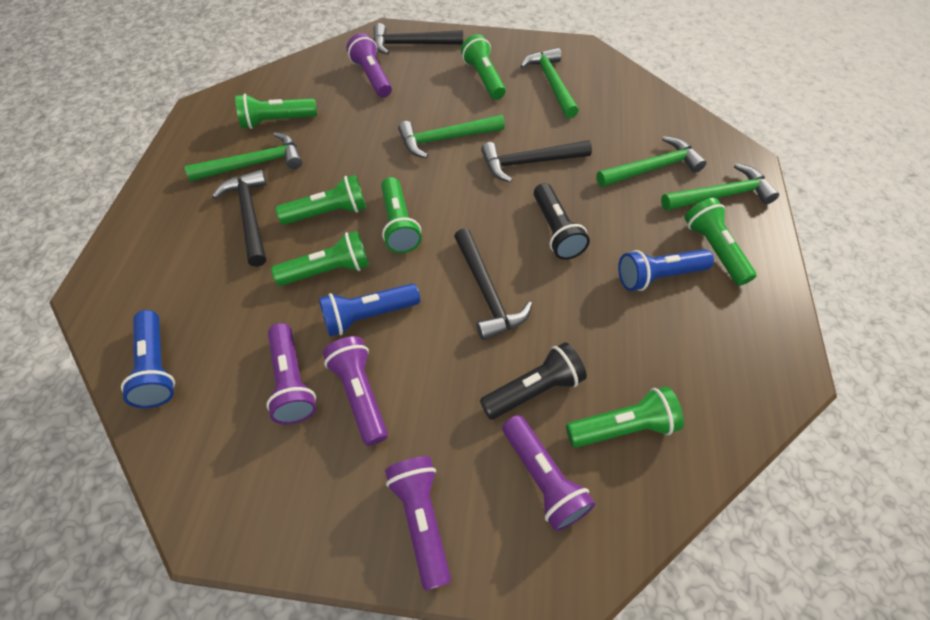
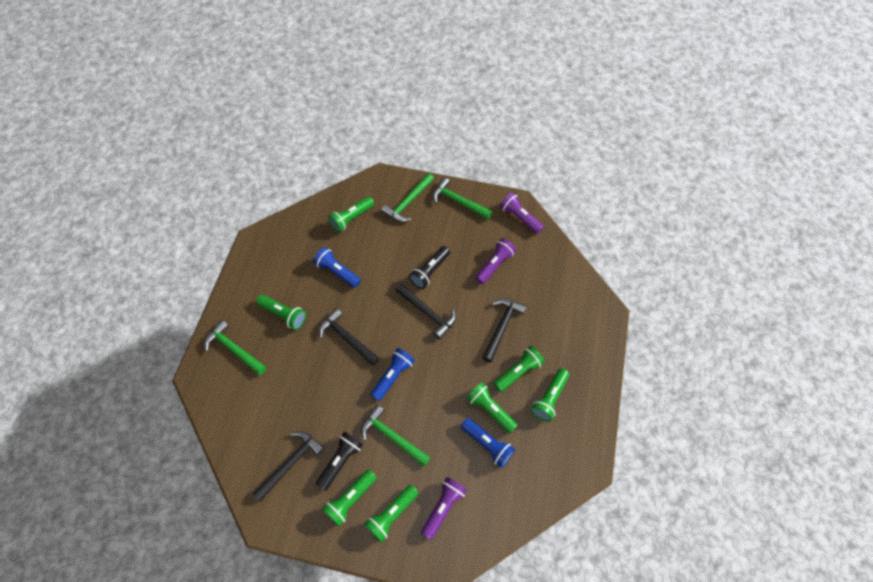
green hammer: 5 -> 4
purple flashlight: 5 -> 3

